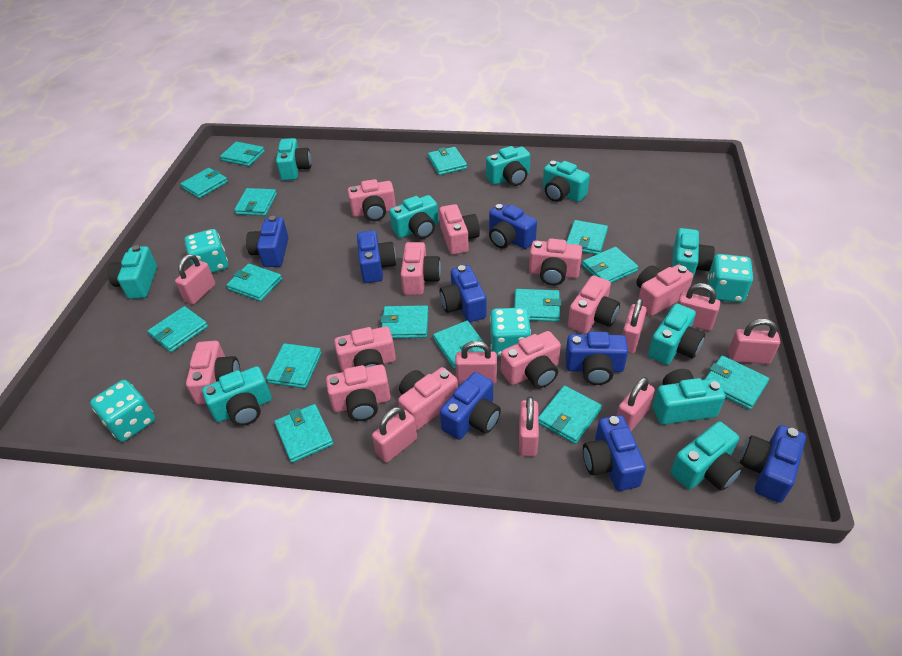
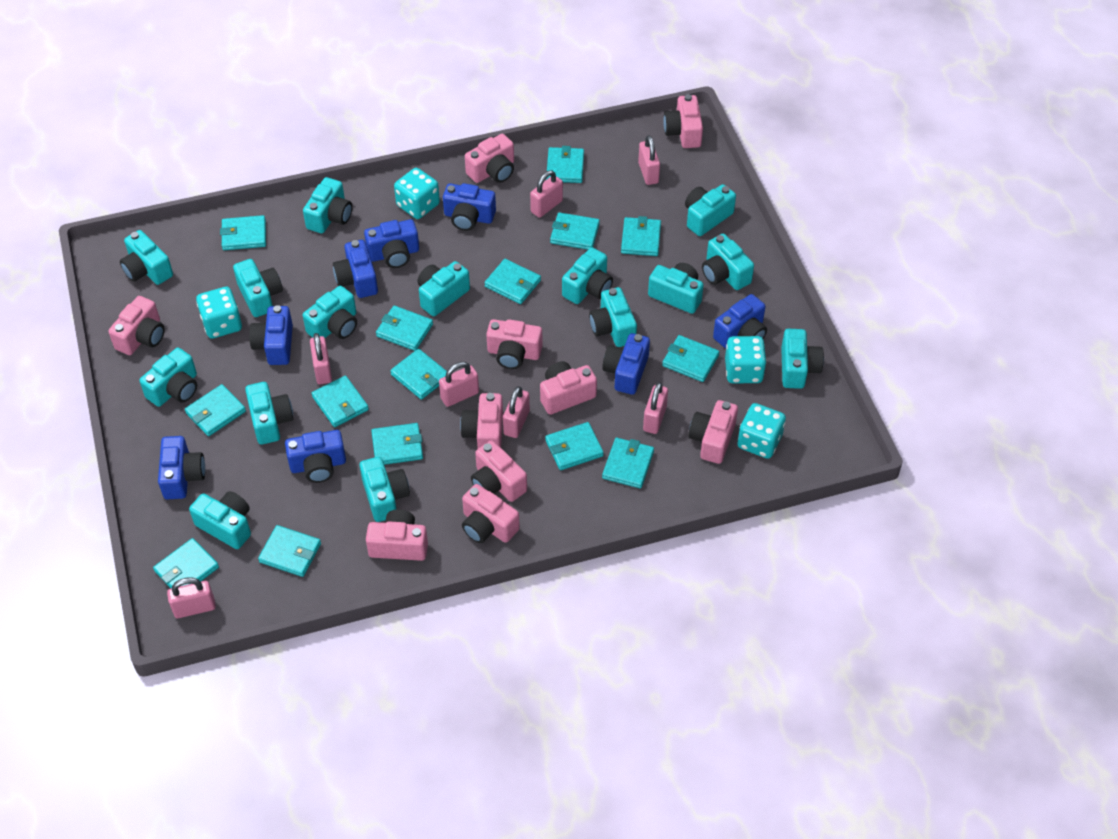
pink camera: 11 -> 10
pink padlock: 8 -> 7
turquoise camera: 10 -> 15

